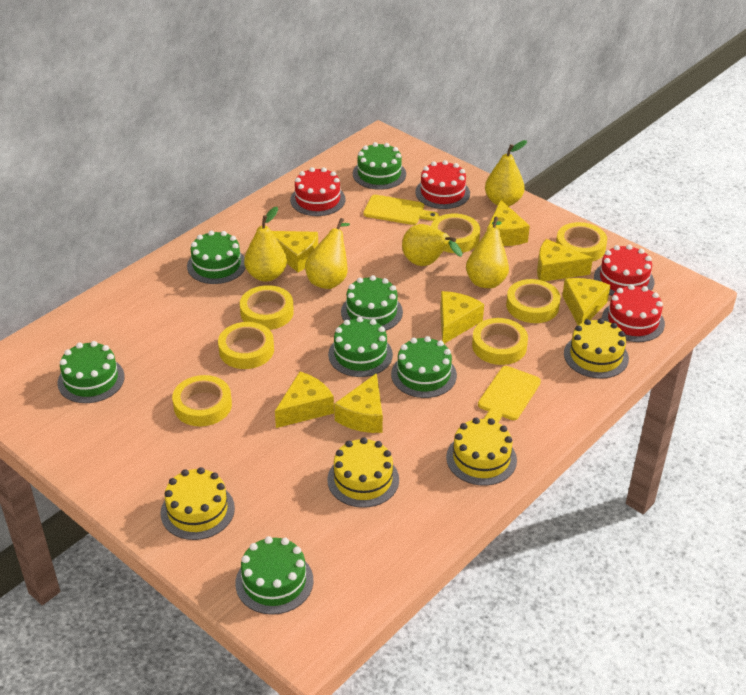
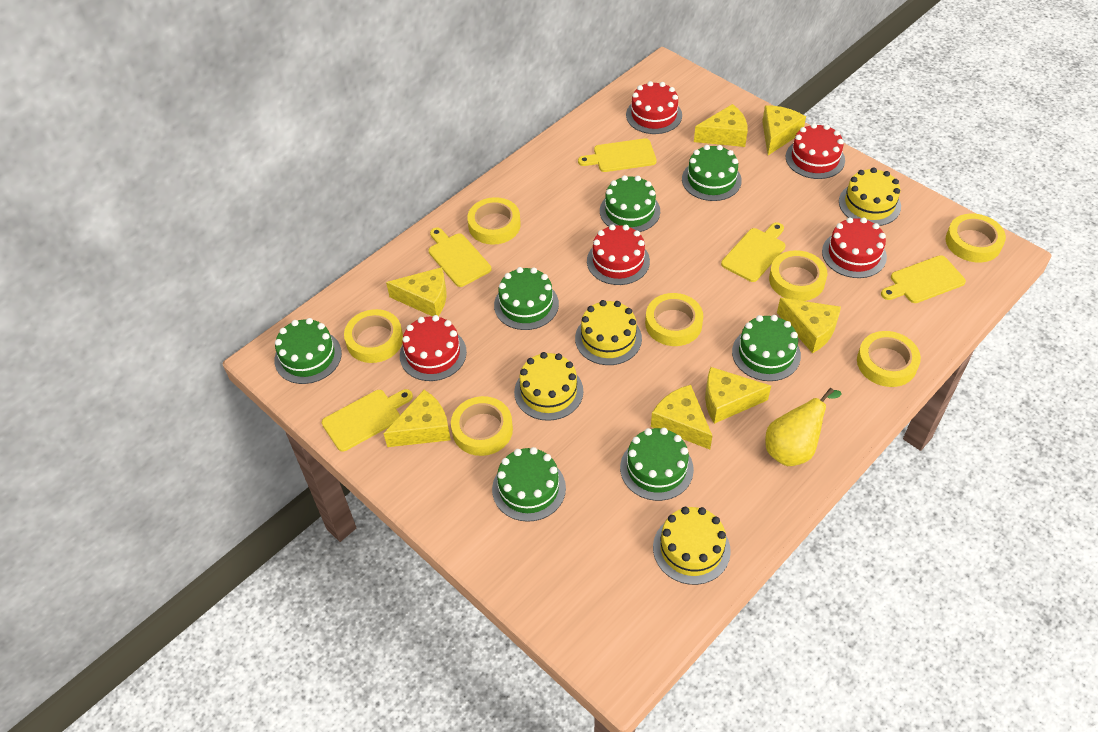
red cake: 4 -> 5
yellow cutting board: 2 -> 5
yellow pear: 5 -> 1

